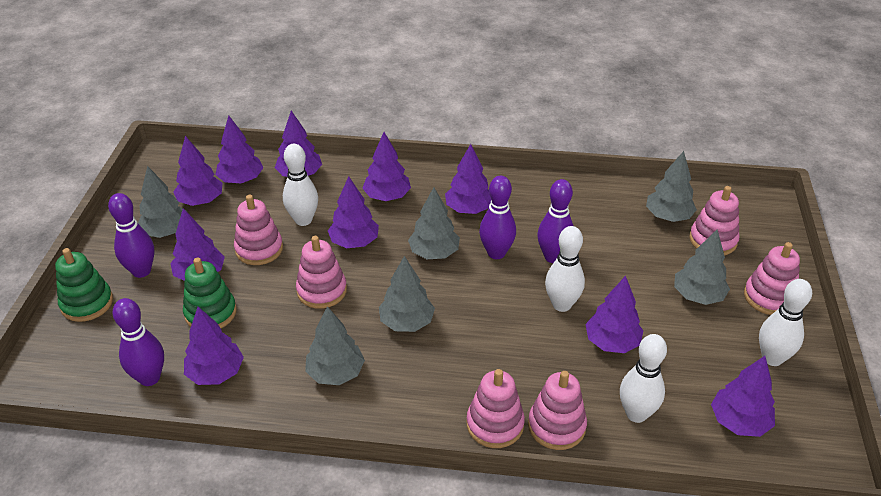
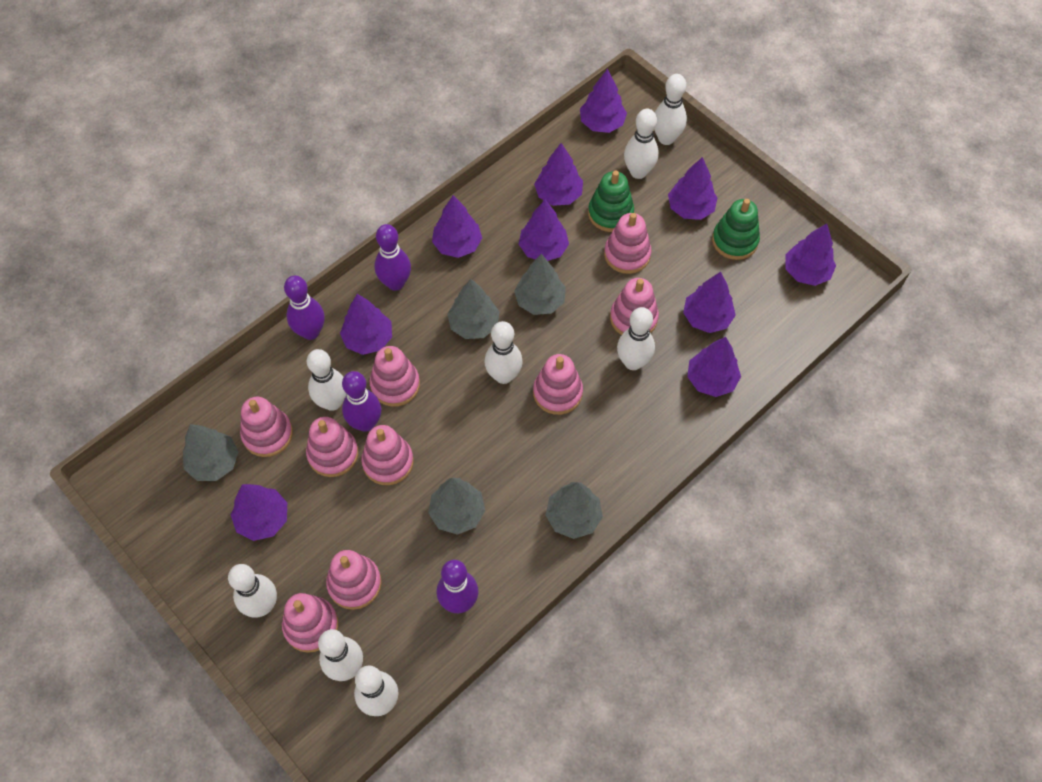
grey tree: 6 -> 5
pink stacking toy: 6 -> 9
white bowling pin: 4 -> 8

